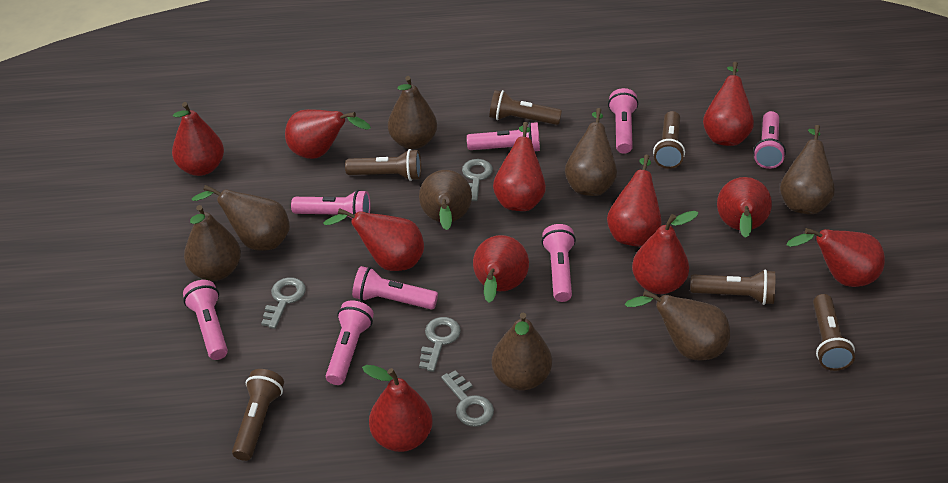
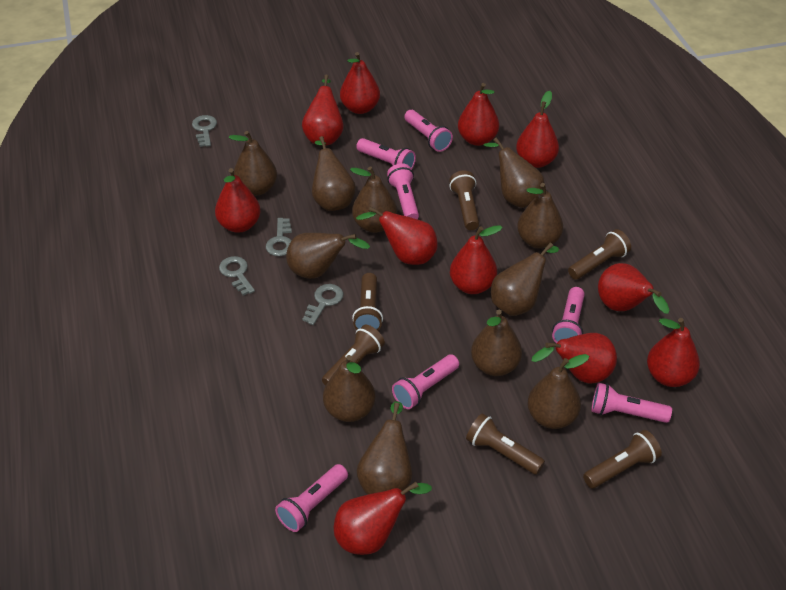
brown pear: 8 -> 11
pink flashlight: 8 -> 7

